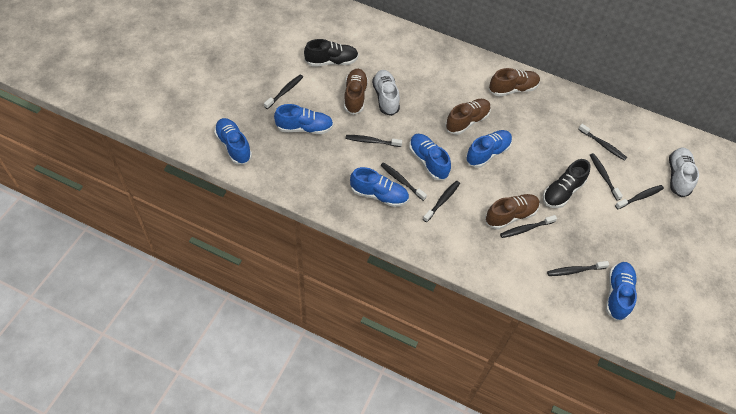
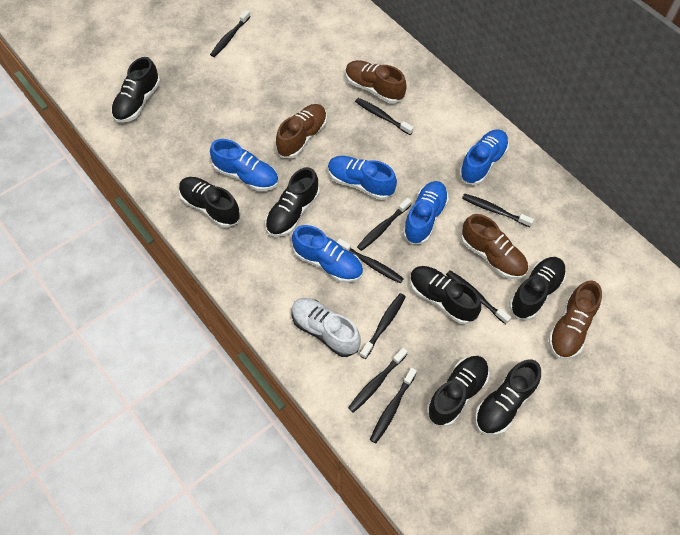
black shoe: 2 -> 7
blue shoe: 6 -> 5
white shoe: 2 -> 1

